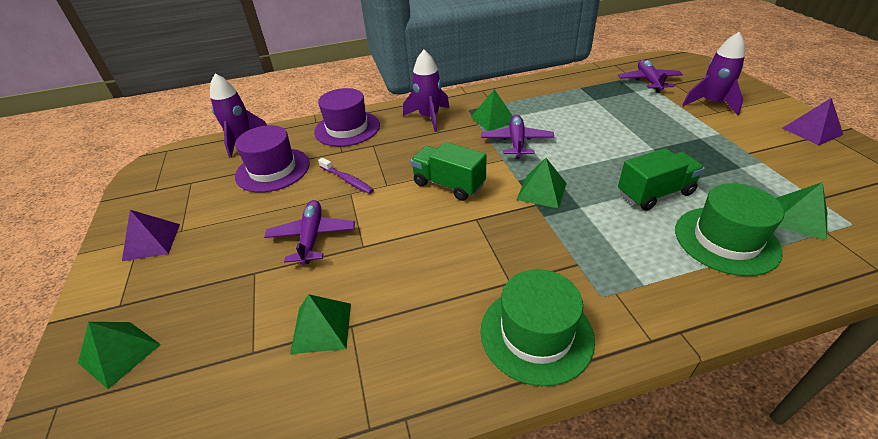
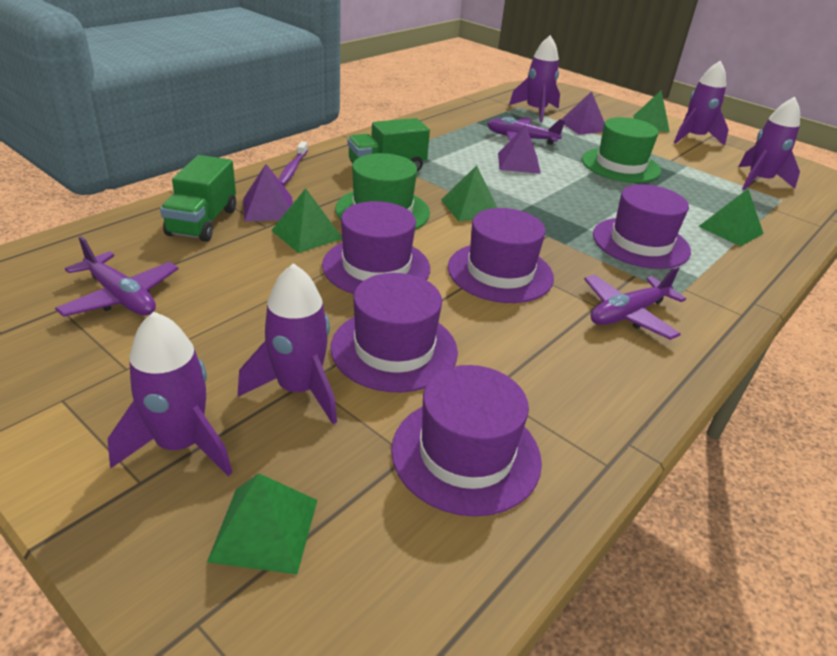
purple hat: 2 -> 5
purple pyramid: 2 -> 3
purple rocket: 3 -> 5

